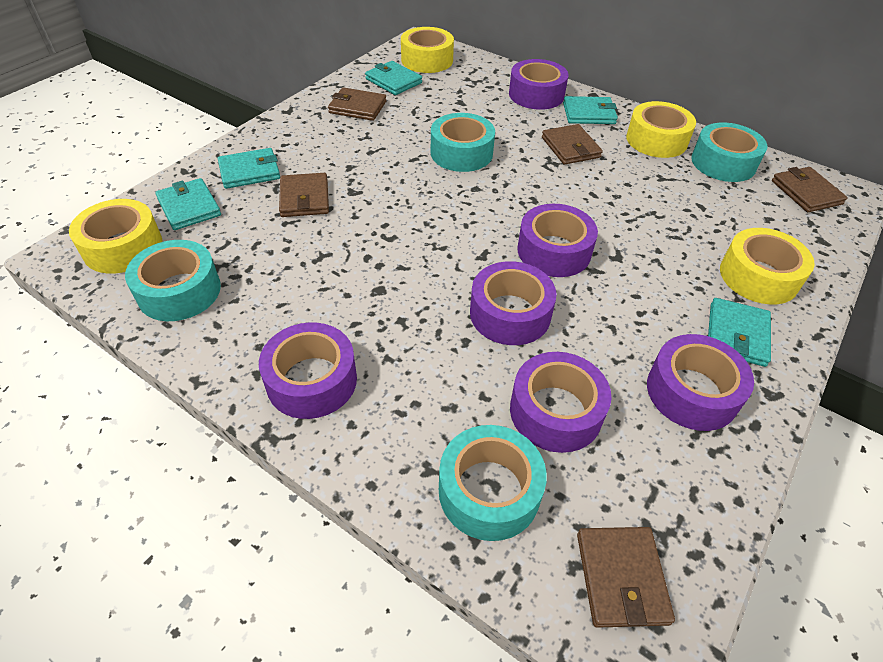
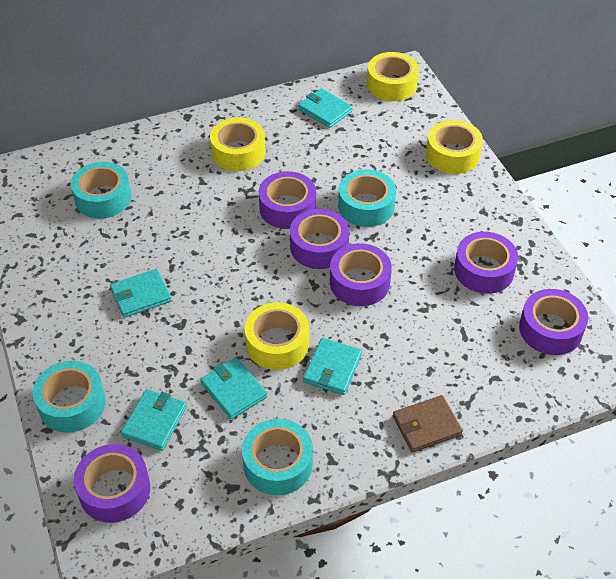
brown wallet: 5 -> 1

